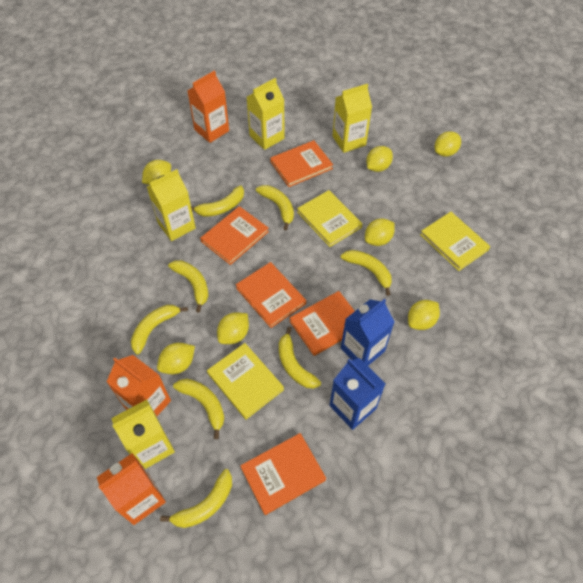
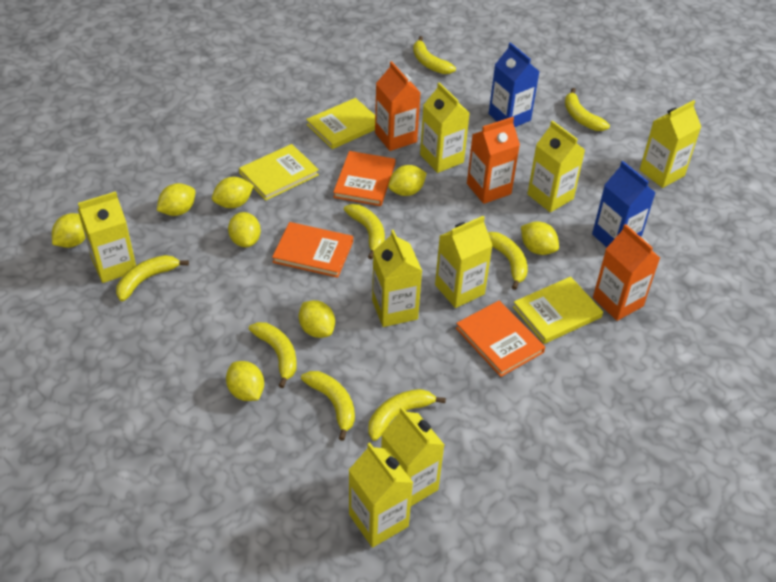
orange book: 5 -> 3
yellow carton: 4 -> 8
yellow lemon: 7 -> 8

